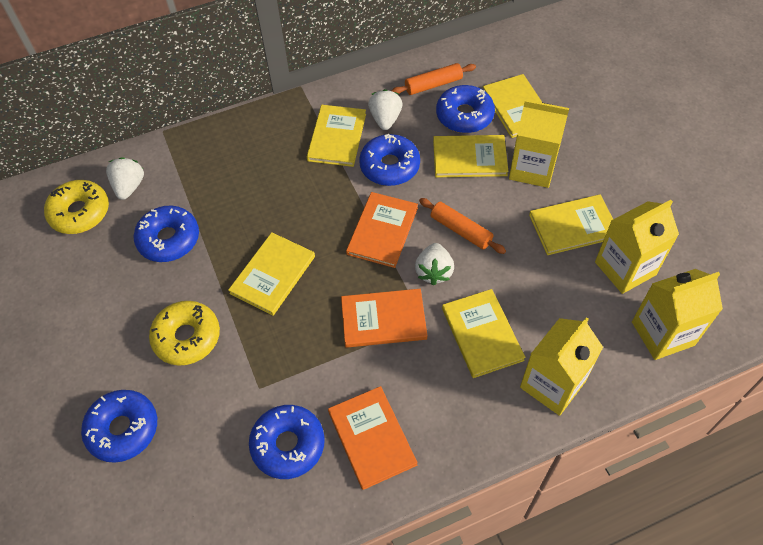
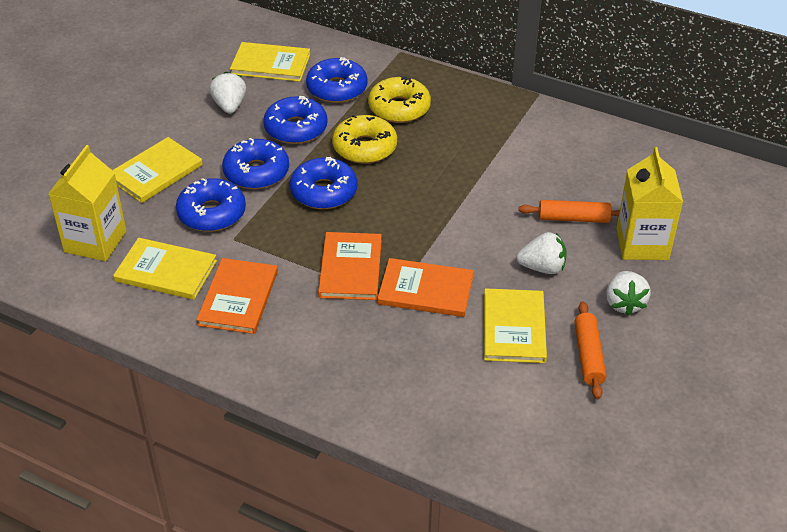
yellow book: 6 -> 4
yellow carton: 4 -> 2

